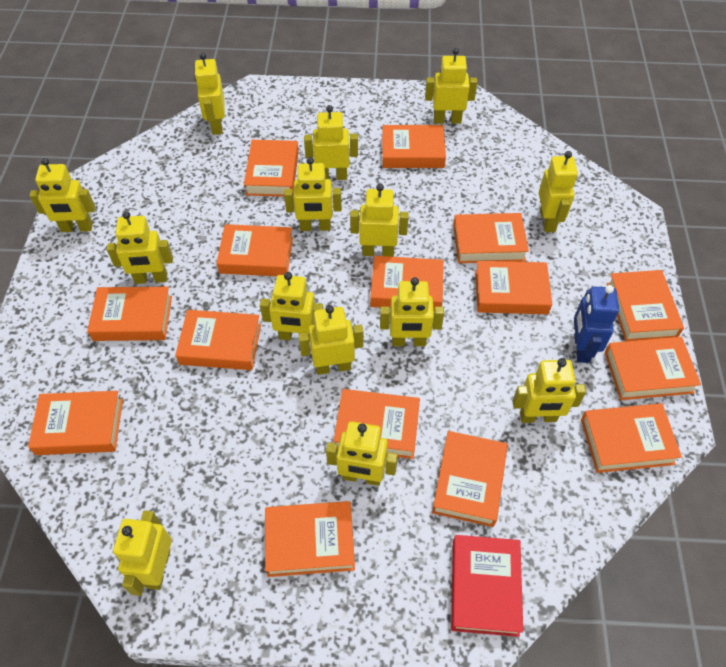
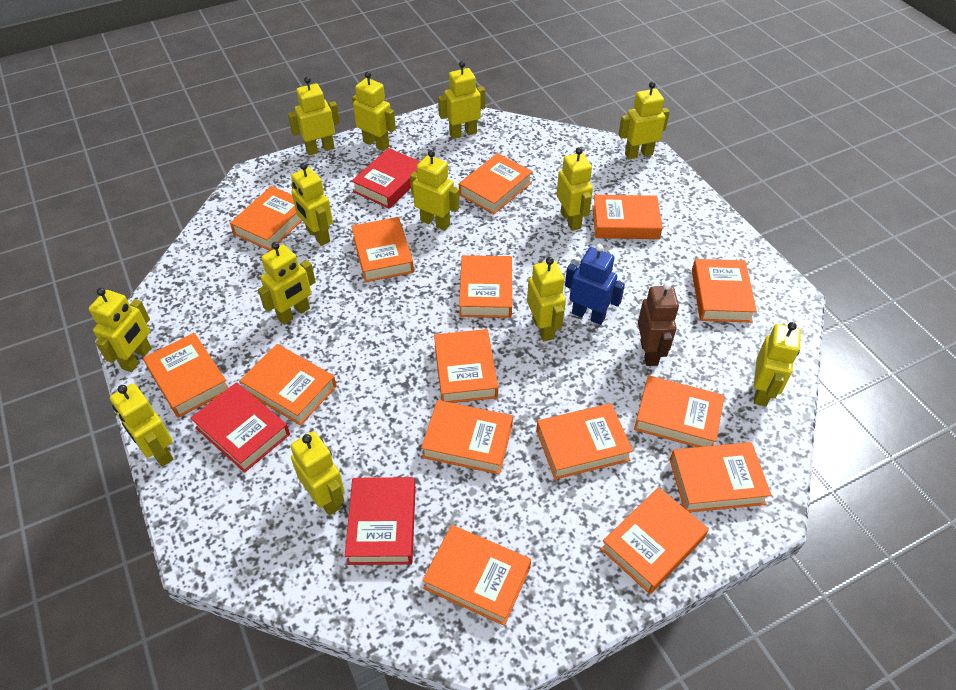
brown robot: 0 -> 1
red book: 1 -> 3
yellow robot: 14 -> 13

